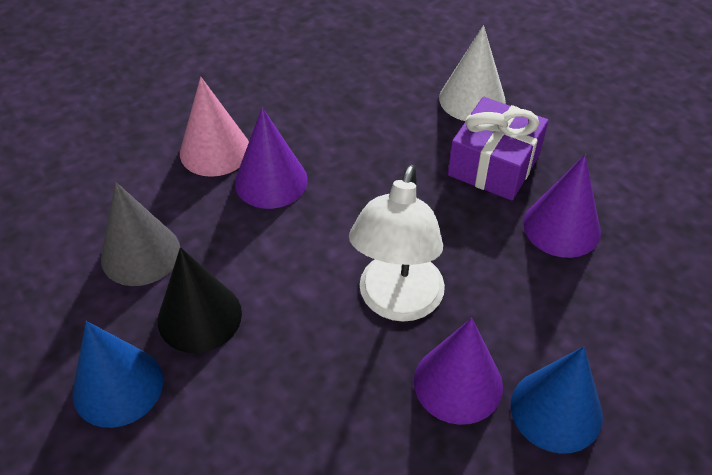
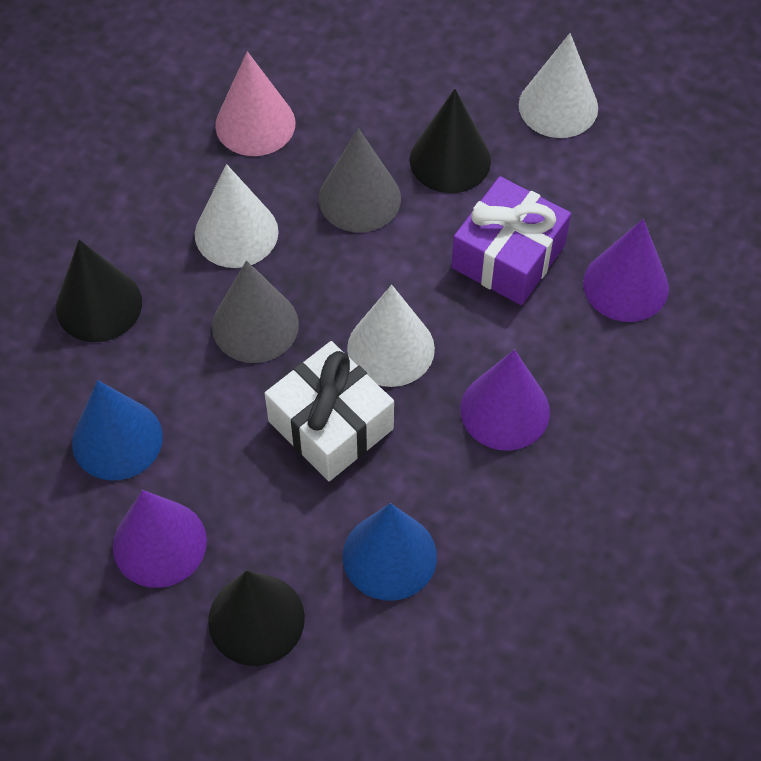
black cone: 1 -> 3
grey cone: 1 -> 2
white cone: 1 -> 3
white gift: 0 -> 1
white lamp: 1 -> 0

